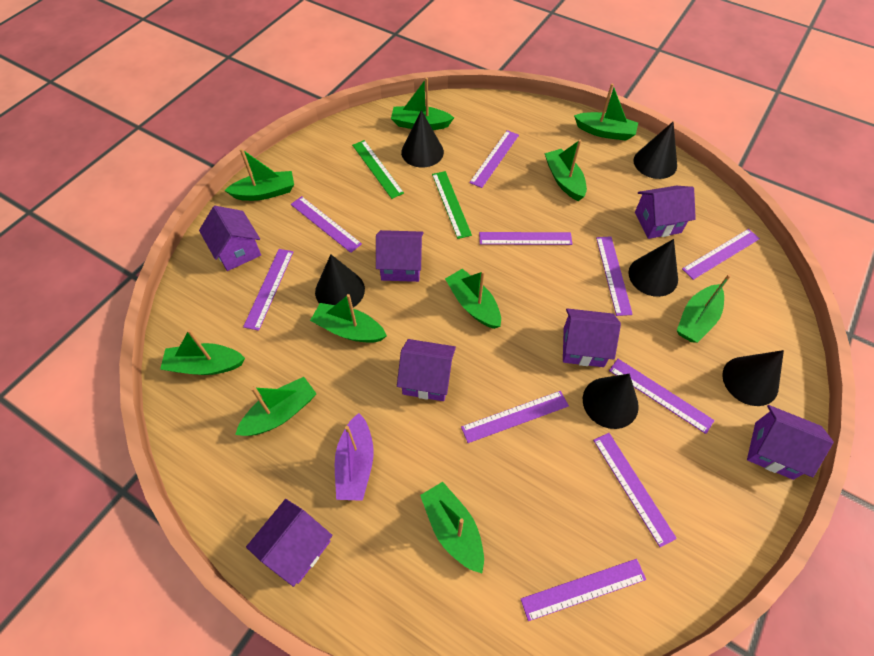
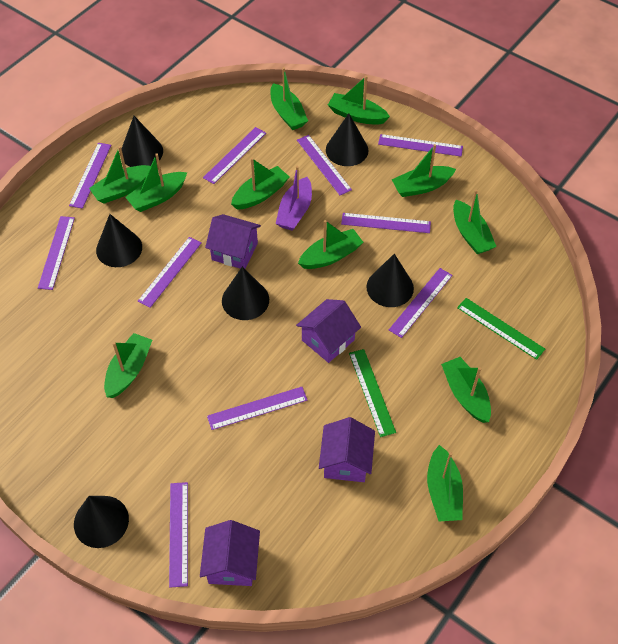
green boat: 10 -> 11
purple house: 7 -> 4

